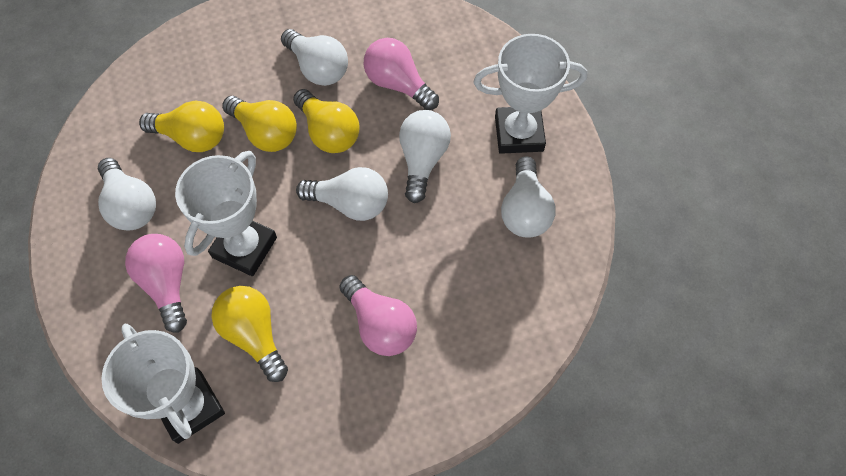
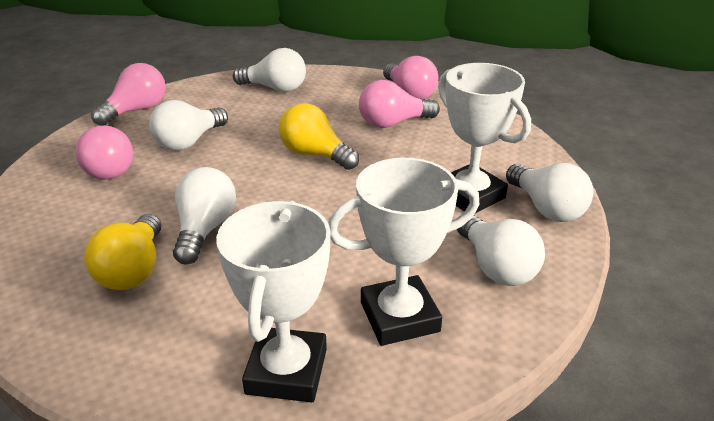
pink light bulb: 3 -> 4
yellow light bulb: 4 -> 2

